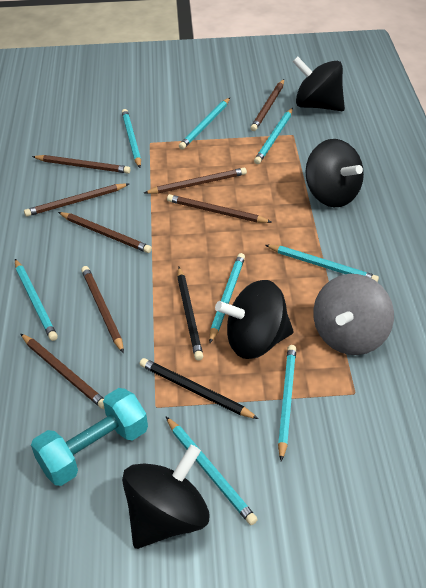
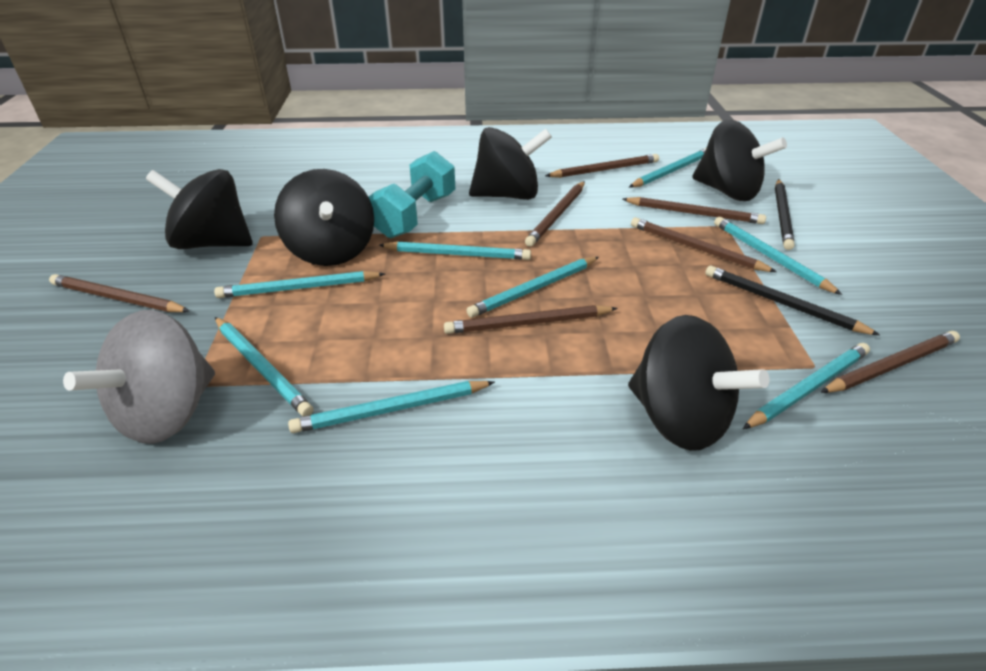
black spinning top: 4 -> 5
brown pencil: 8 -> 7

